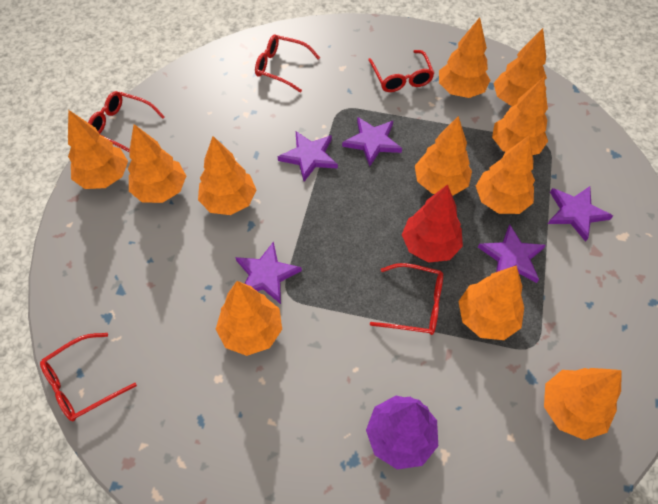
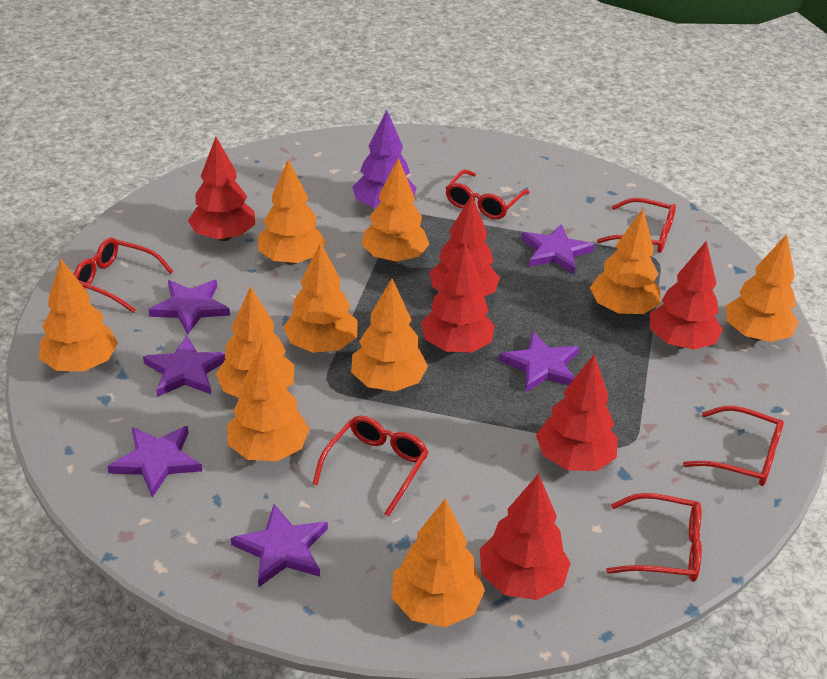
orange tree: 11 -> 10
purple star: 5 -> 6
red glasses: 5 -> 6
red tree: 1 -> 6

